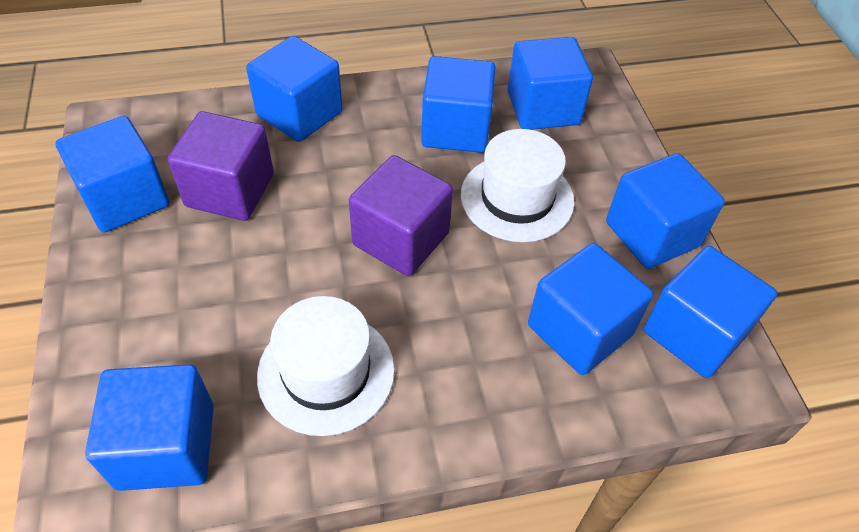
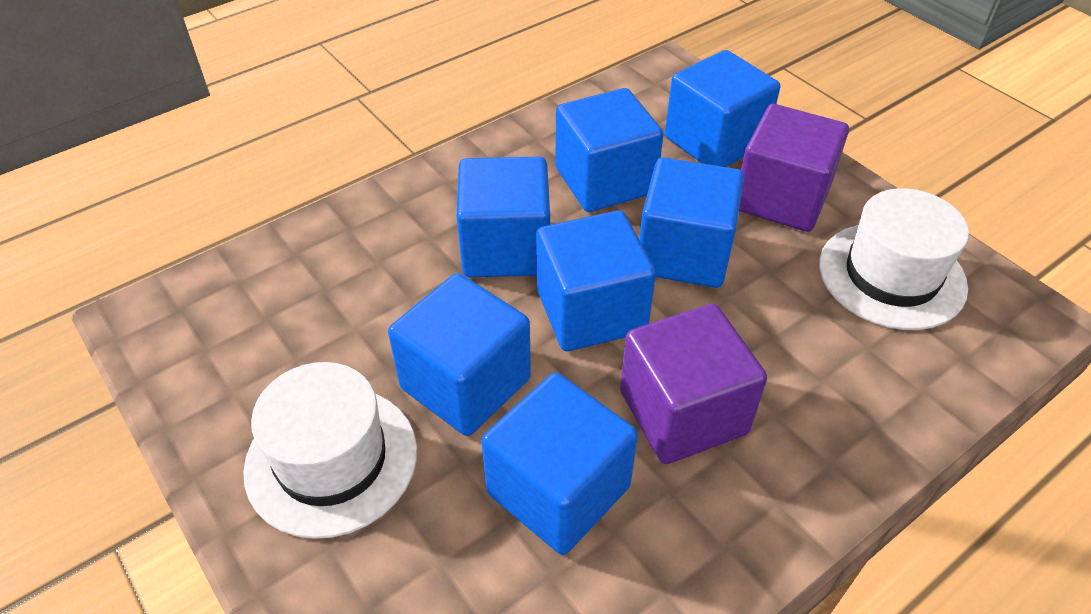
blue cube: 8 -> 7

